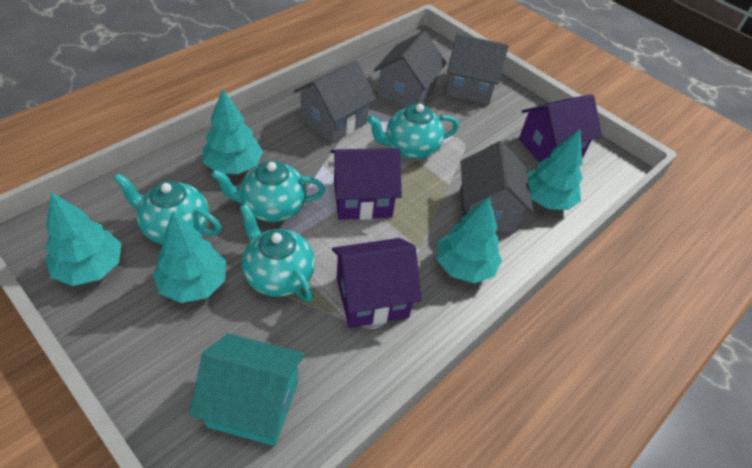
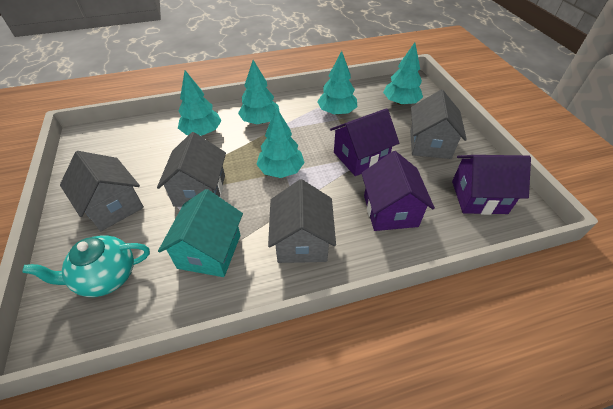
turquoise teapot: 4 -> 1

